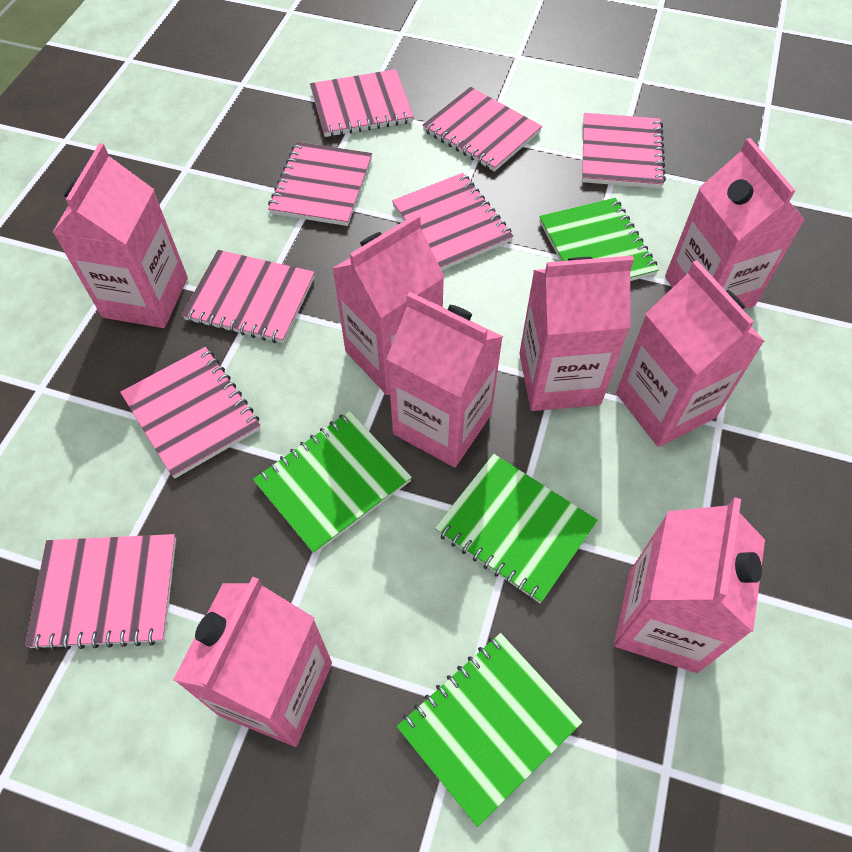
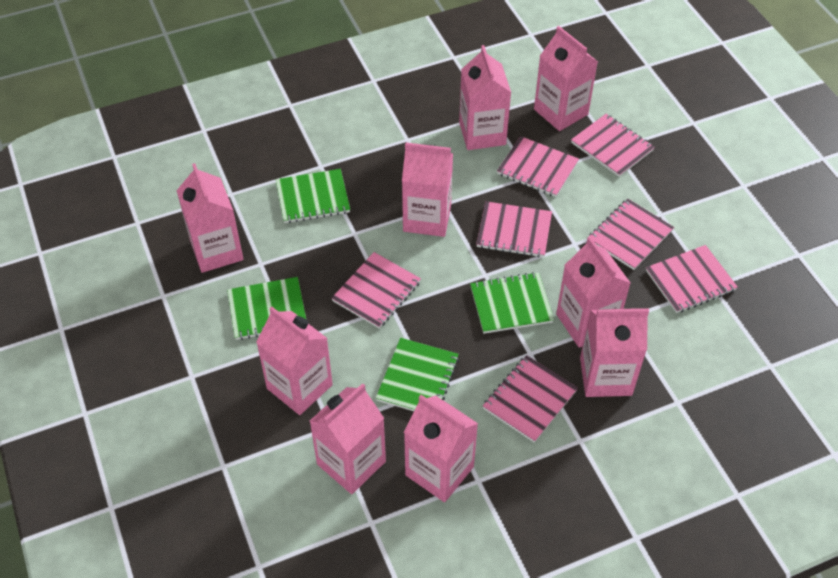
pink carton: 8 -> 9
pink notebook: 8 -> 7

